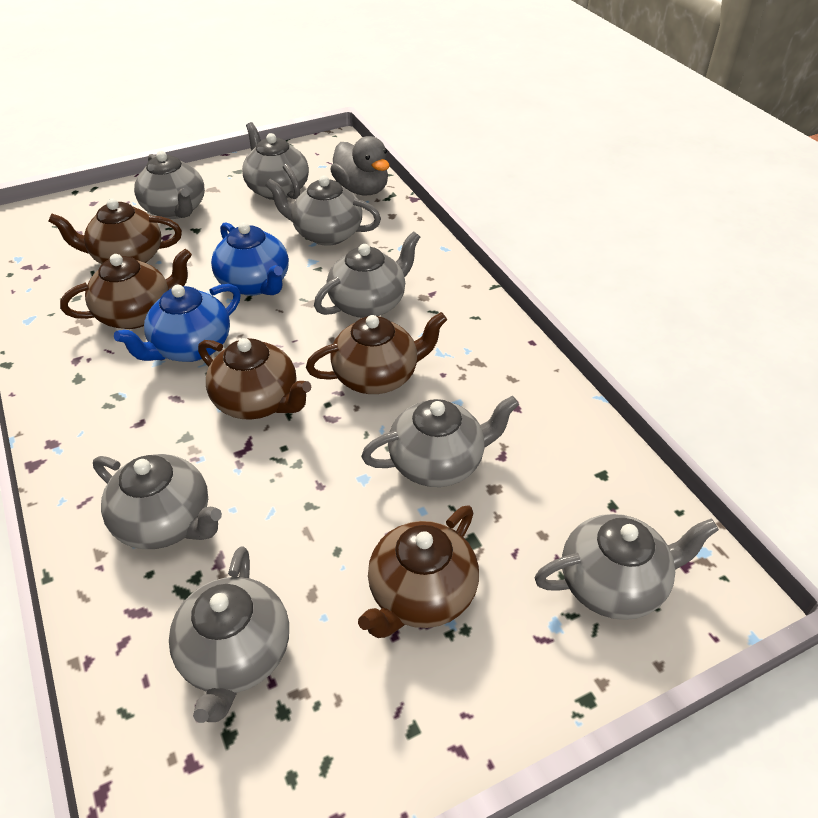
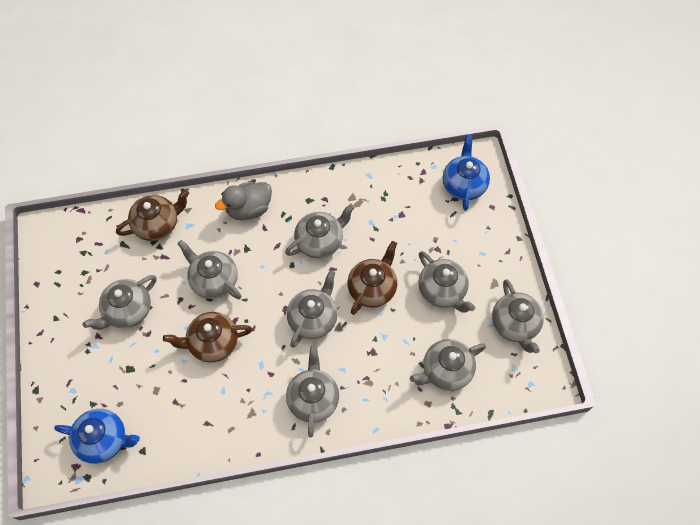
brown teapot: 5 -> 3

